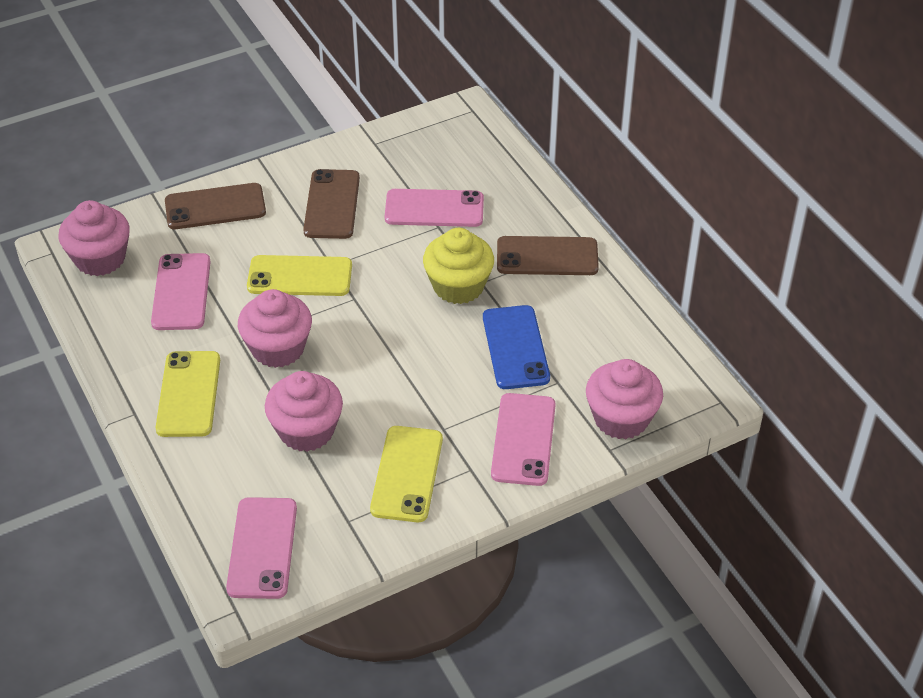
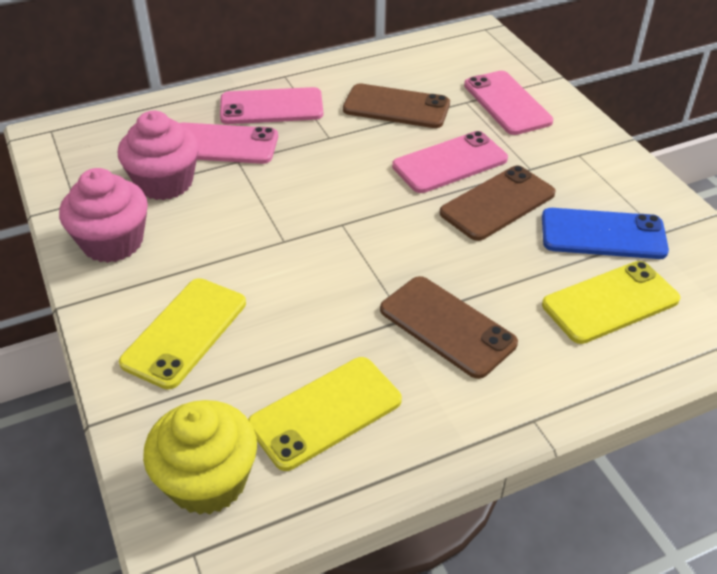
pink cupcake: 4 -> 2

